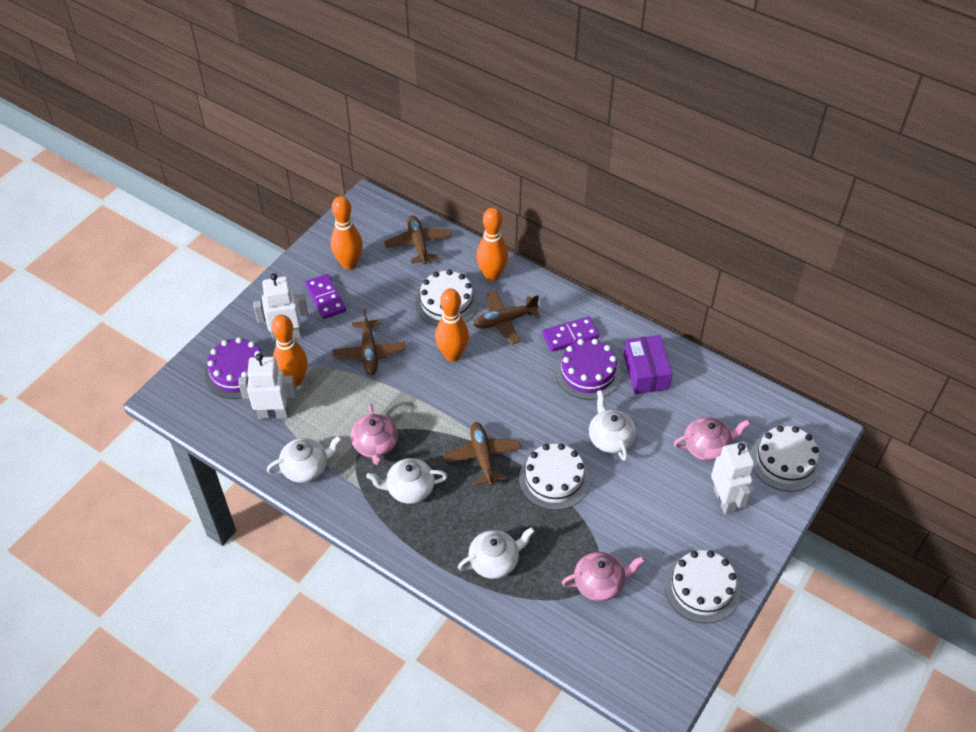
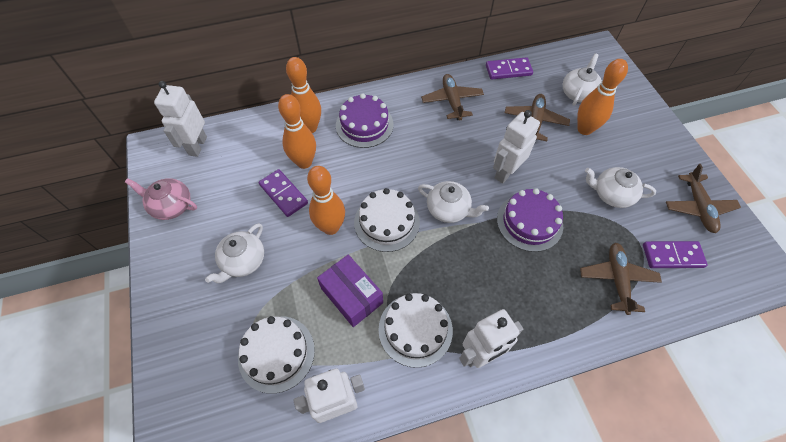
pink teapot: 3 -> 1
purple domino: 2 -> 3
white cake: 4 -> 3
white robot: 3 -> 4

